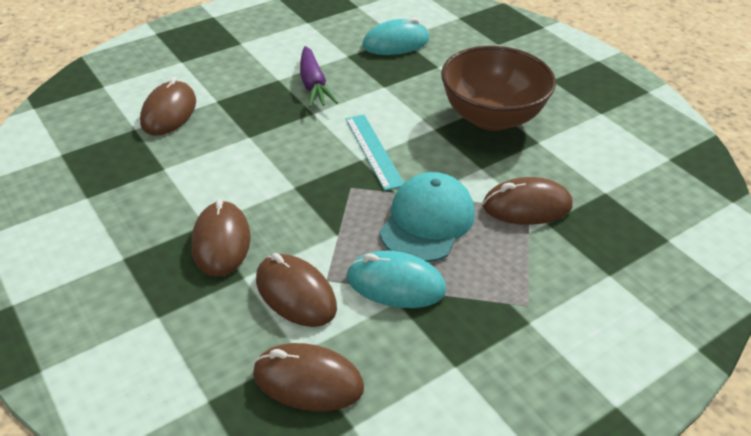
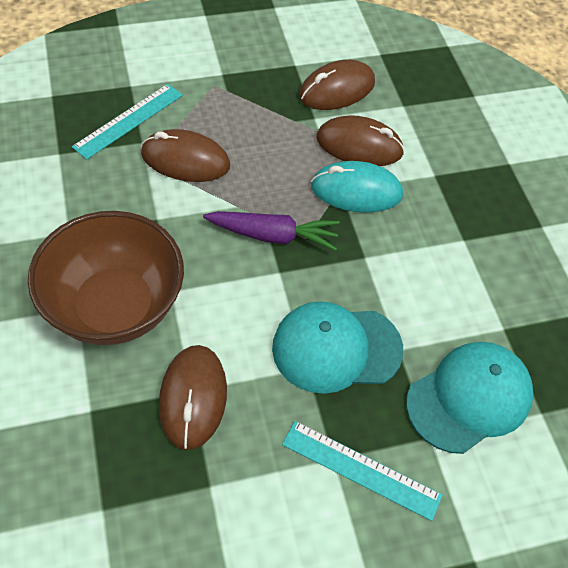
brown mouse: 5 -> 4
turquoise cap: 1 -> 2
turquoise mouse: 2 -> 1
turquoise ruler: 1 -> 2

